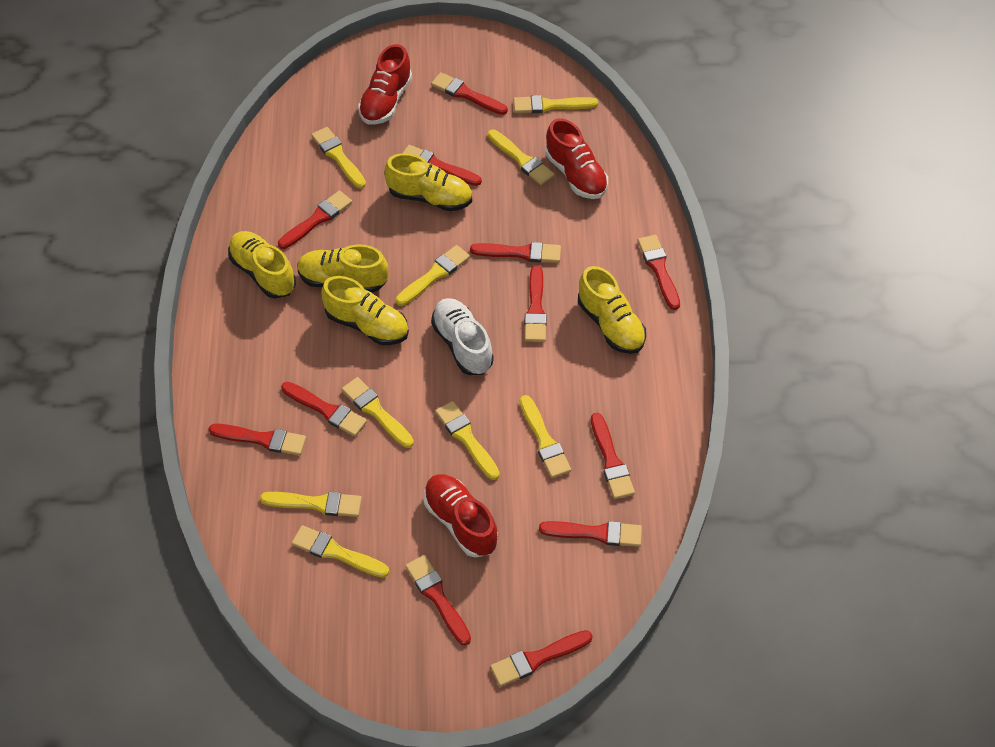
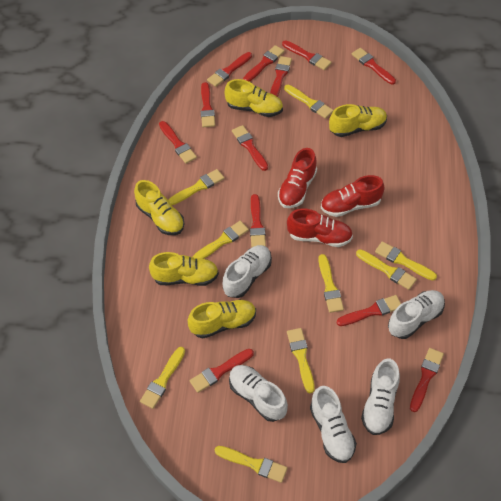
white shoe: 1 -> 5

